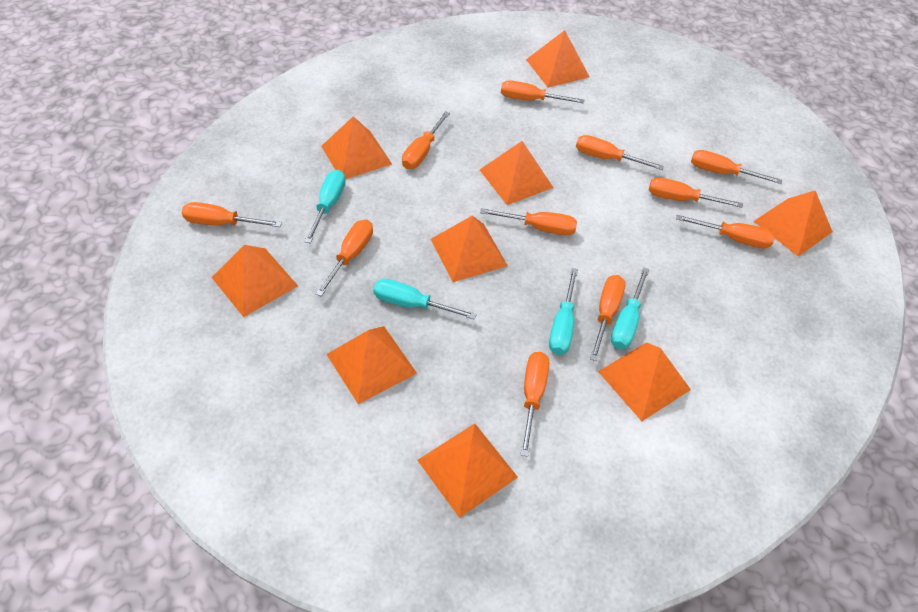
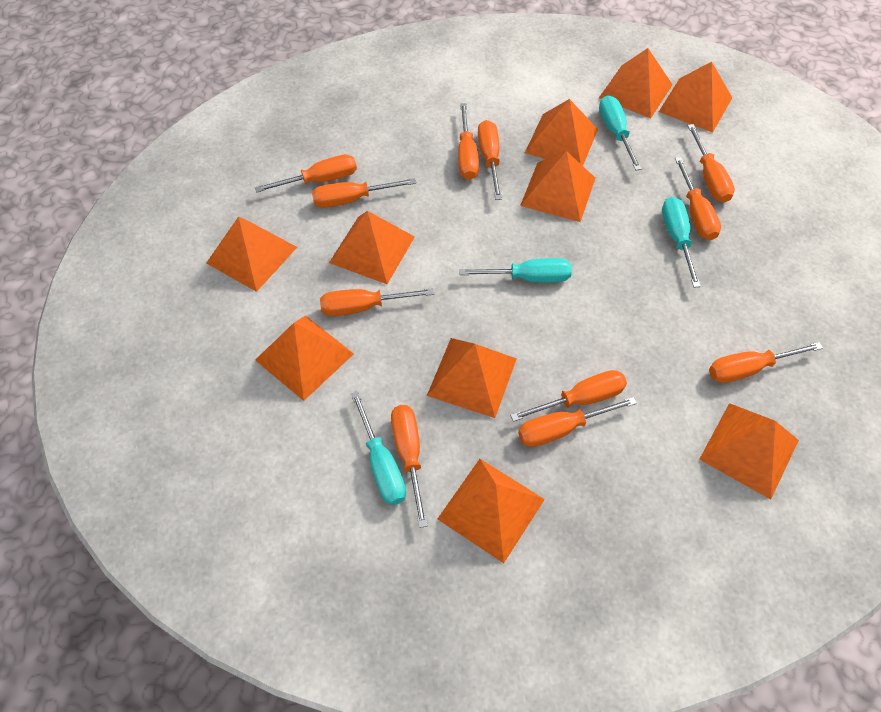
orange pyramid: 9 -> 10

